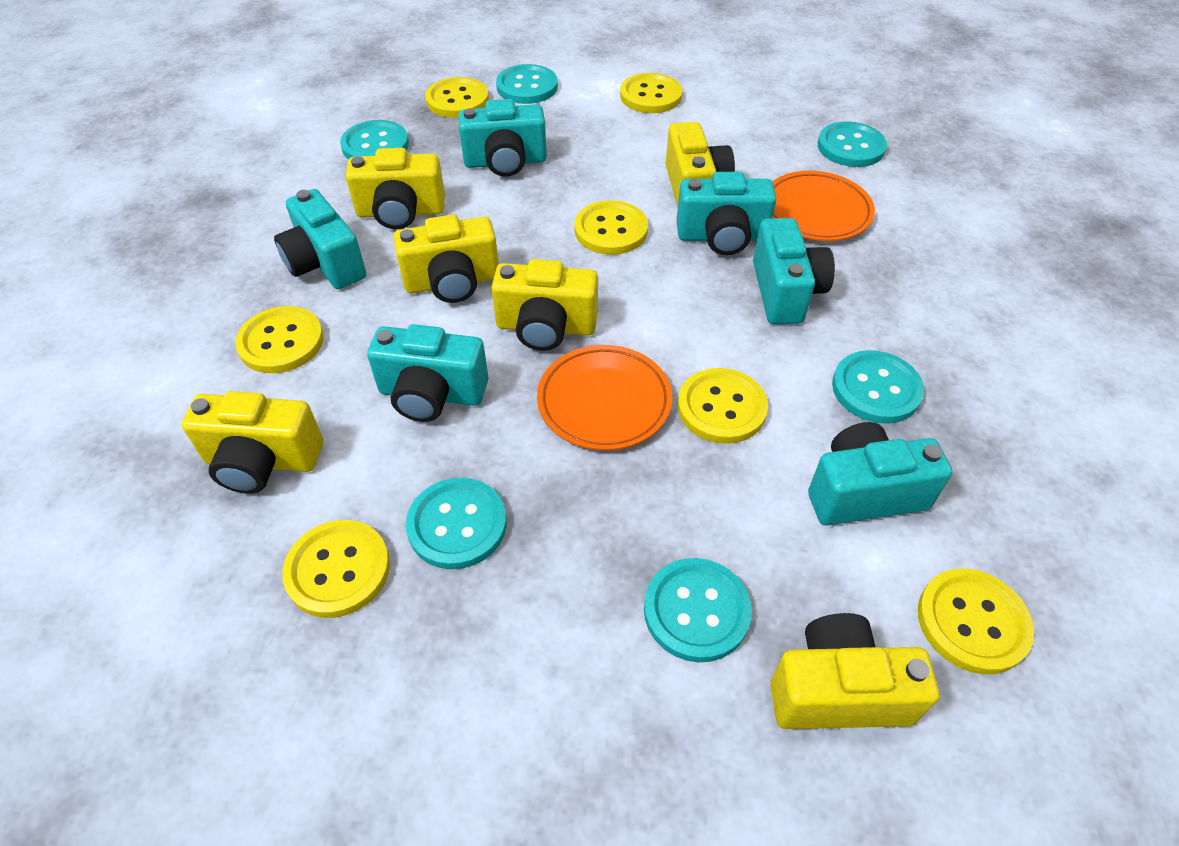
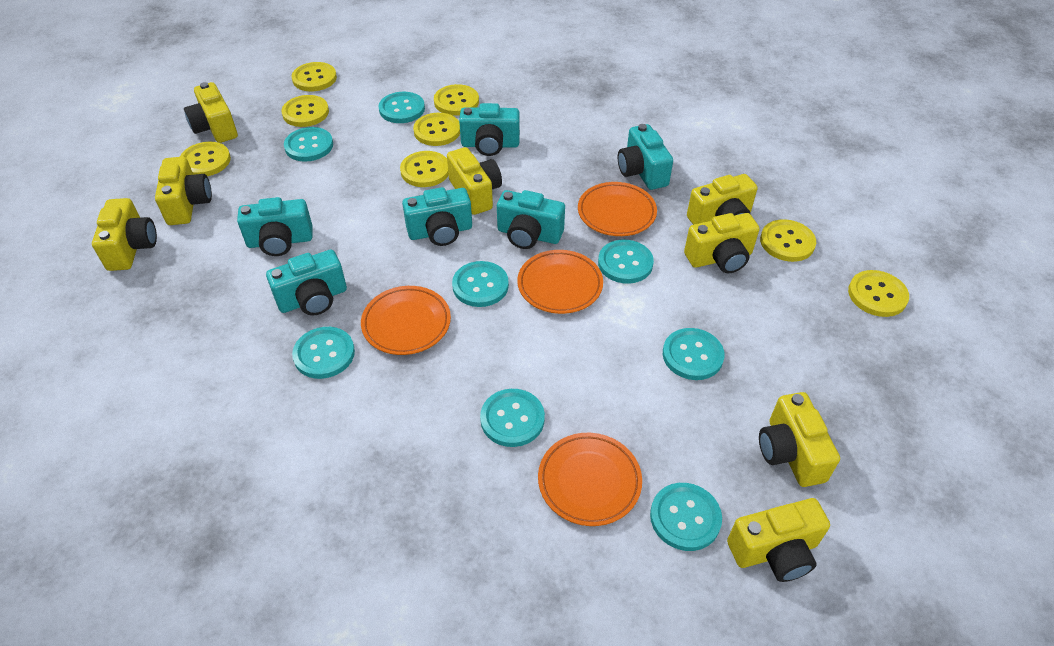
orange plate: 2 -> 4
turquoise button: 6 -> 8
yellow button: 7 -> 8
yellow camera: 6 -> 8

